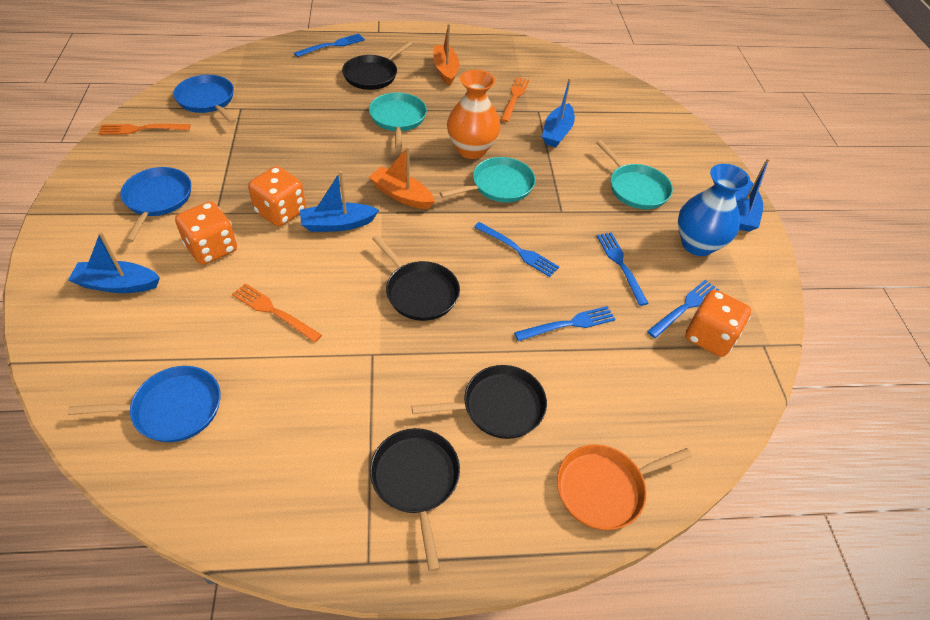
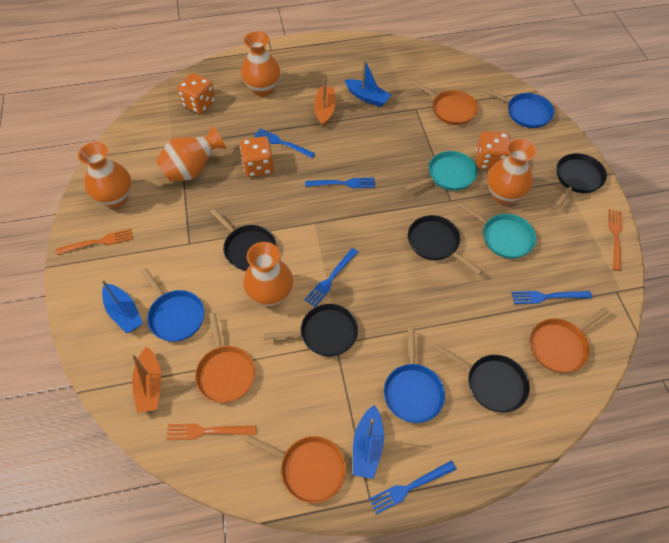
black pan: 4 -> 5
blue boat: 4 -> 3
blue vase: 1 -> 0
orange pan: 1 -> 4
orange vase: 1 -> 5
turquoise pan: 3 -> 2

